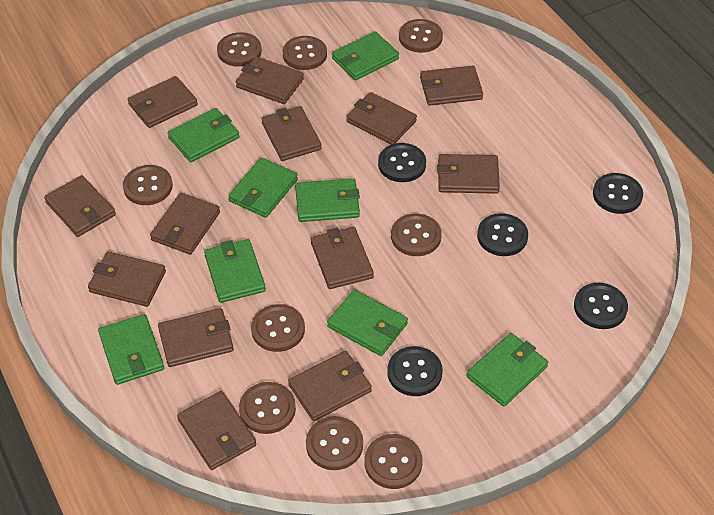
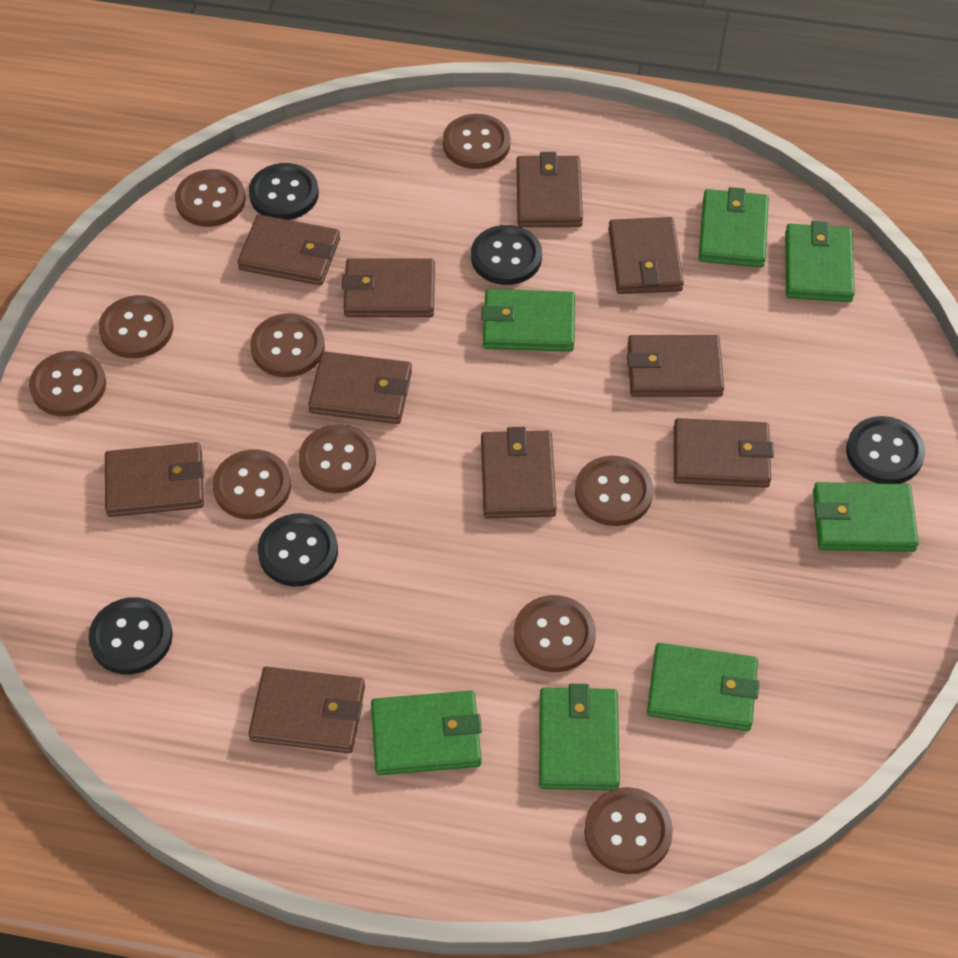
brown button: 9 -> 10
brown wallet: 13 -> 10
green wallet: 8 -> 7

